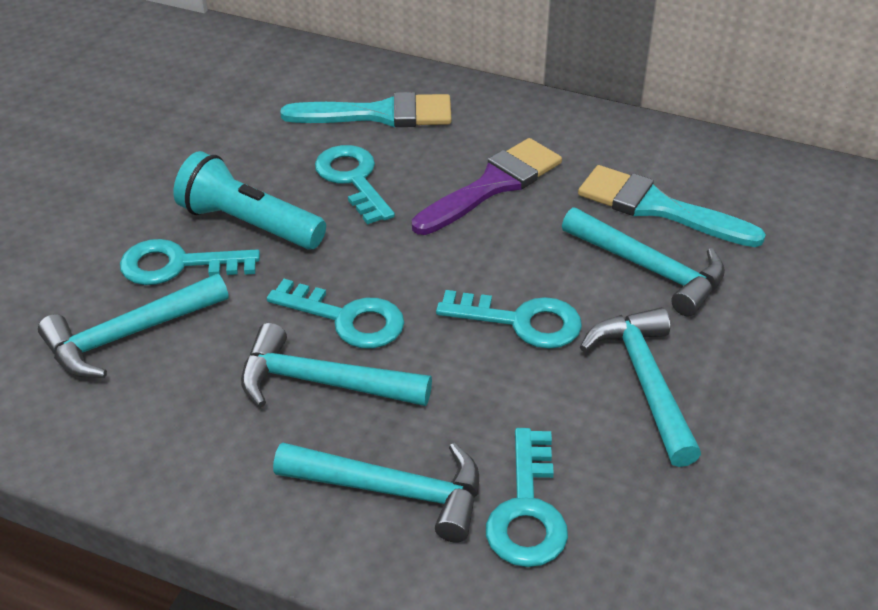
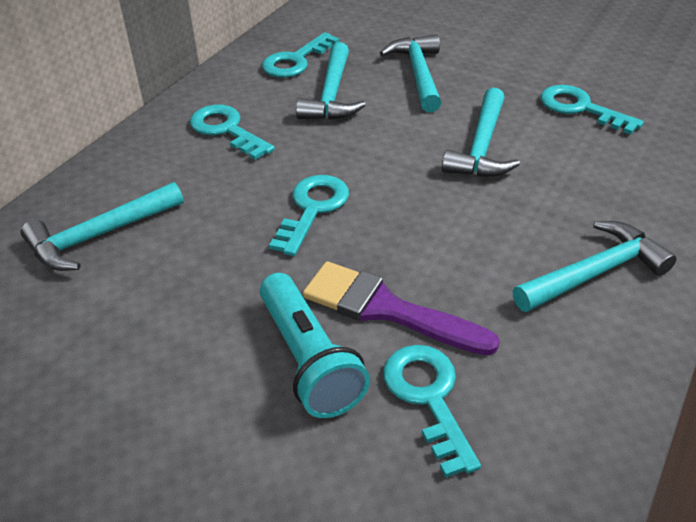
turquoise brush: 2 -> 0

